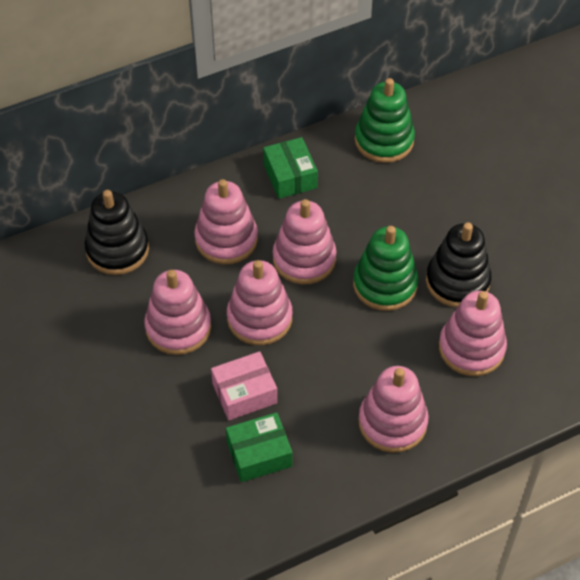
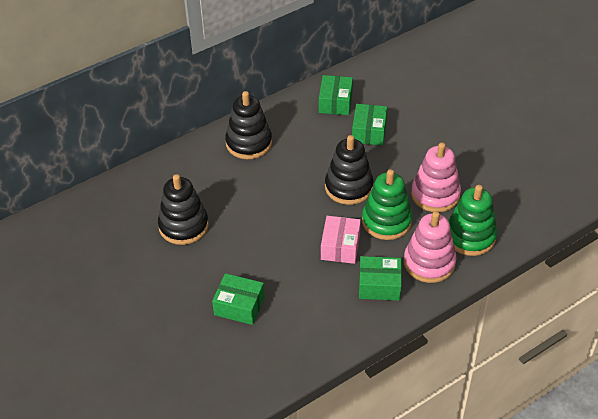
black stacking toy: 2 -> 3
green box: 2 -> 4
pink stacking toy: 6 -> 2

